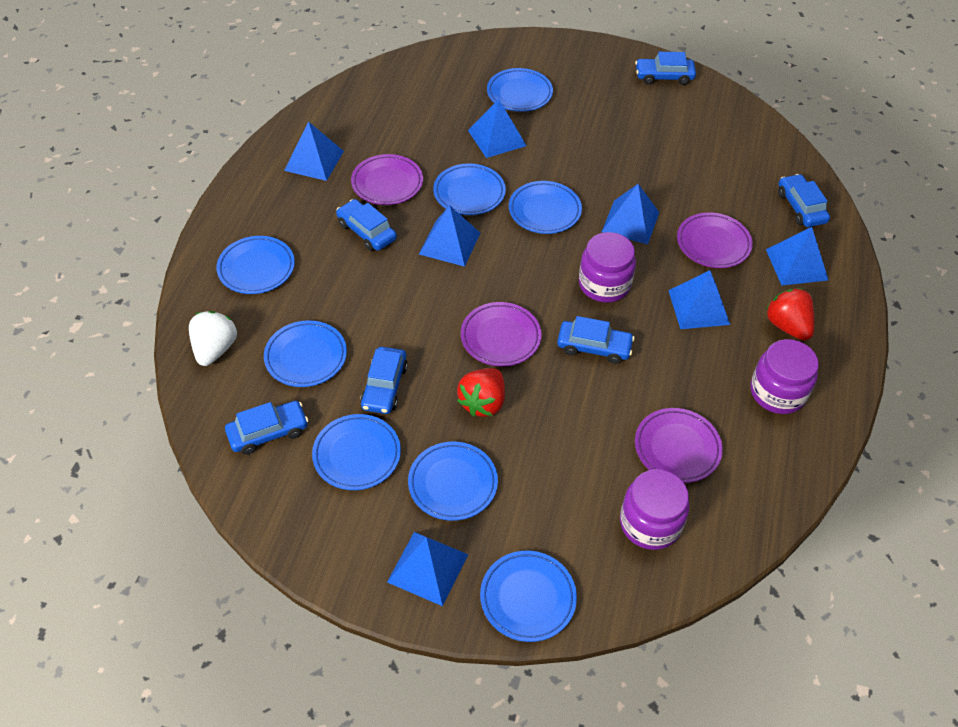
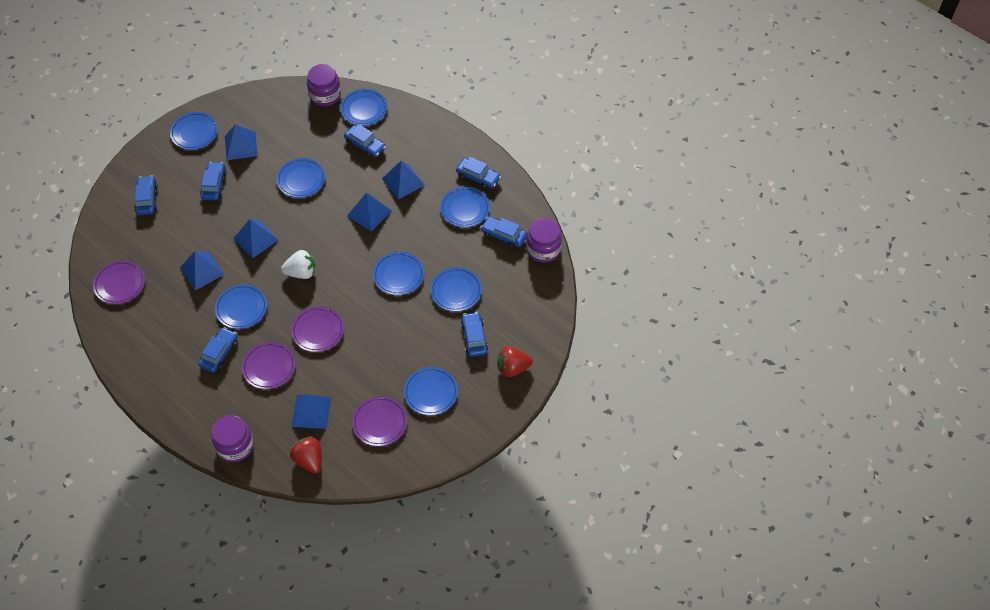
blue car: 6 -> 7
blue pyramid: 7 -> 6

